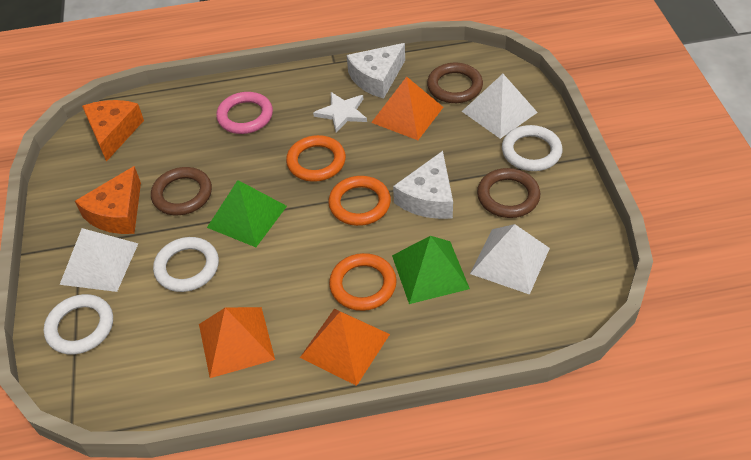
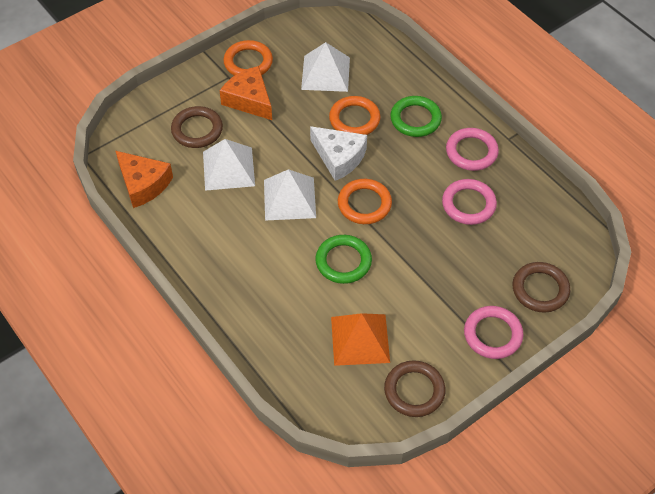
green pyramid: 2 -> 0
green ring: 0 -> 2
orange pyramid: 3 -> 1
pink ring: 1 -> 3
white cheese: 2 -> 1
white ring: 3 -> 0
white star: 1 -> 0

